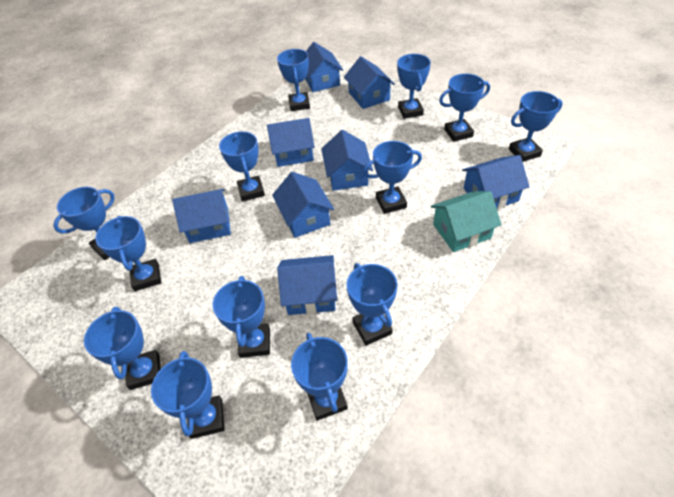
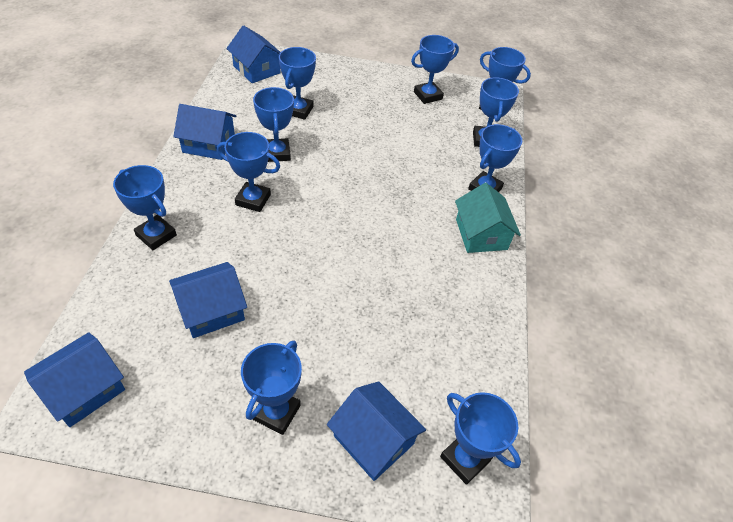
blue house: 8 -> 5
blue trophy: 13 -> 10

